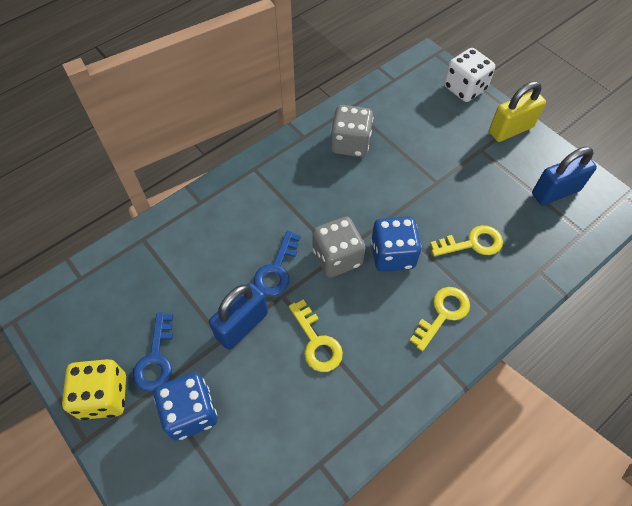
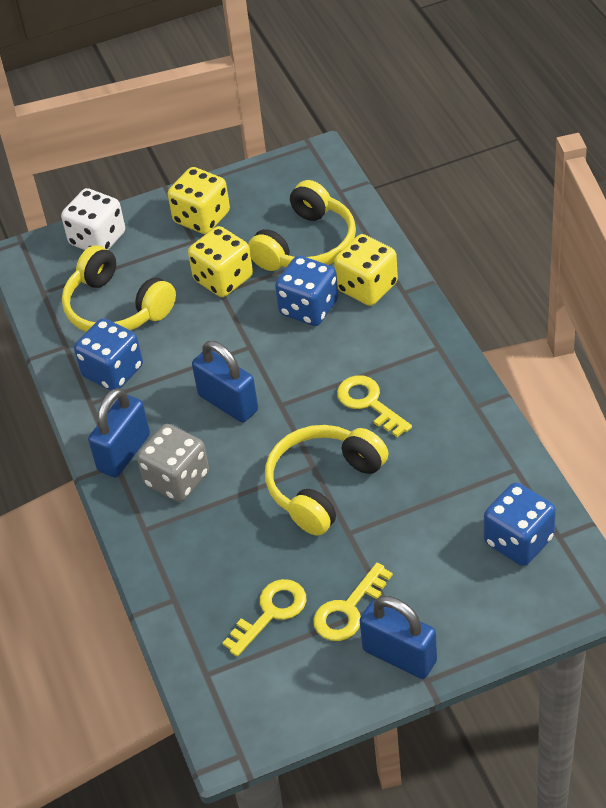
blue dice: 2 -> 3
blue key: 2 -> 0
blue padlock: 2 -> 3
grey dice: 2 -> 1
yellow dice: 1 -> 3
yellow headphones: 0 -> 3
yellow padlock: 1 -> 0

